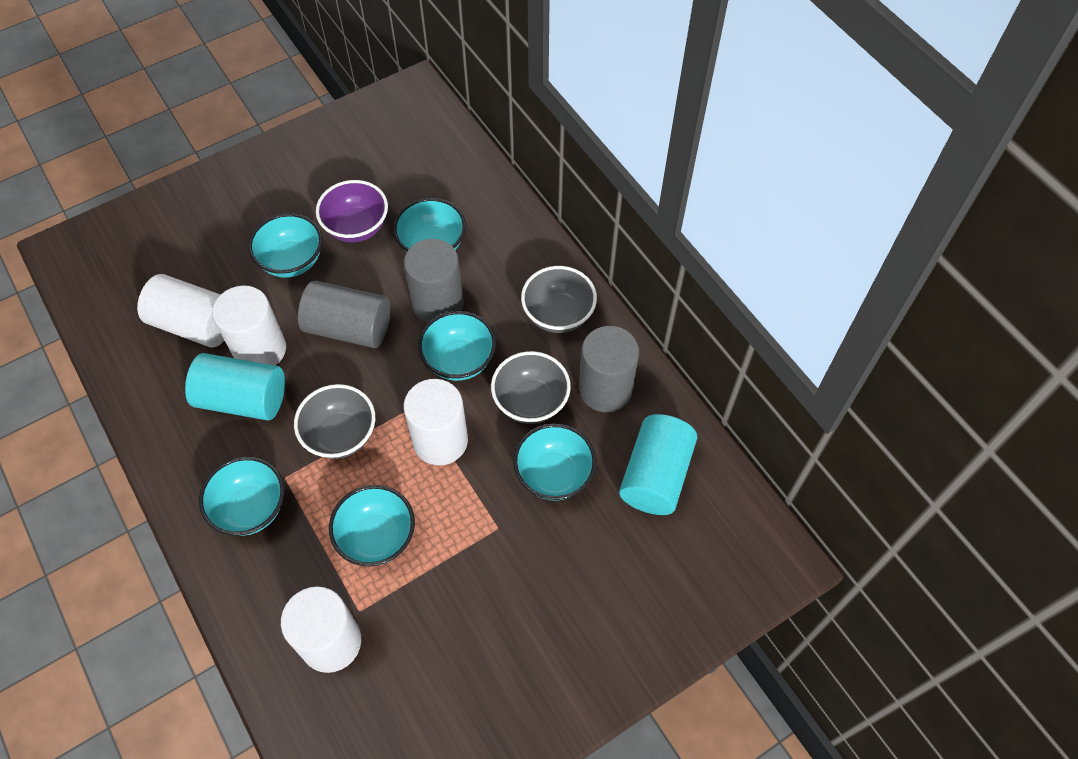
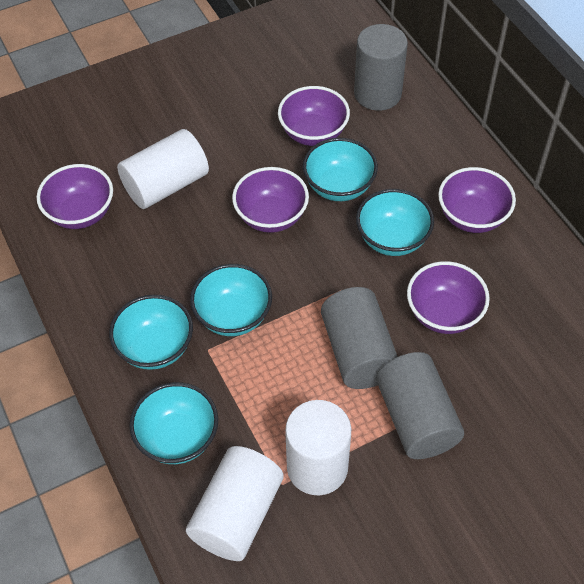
grey bowl: 3 -> 0
purple bowl: 1 -> 5
turquoise bowl: 6 -> 5
turquoise cylinder: 2 -> 0
white cylinder: 4 -> 3

